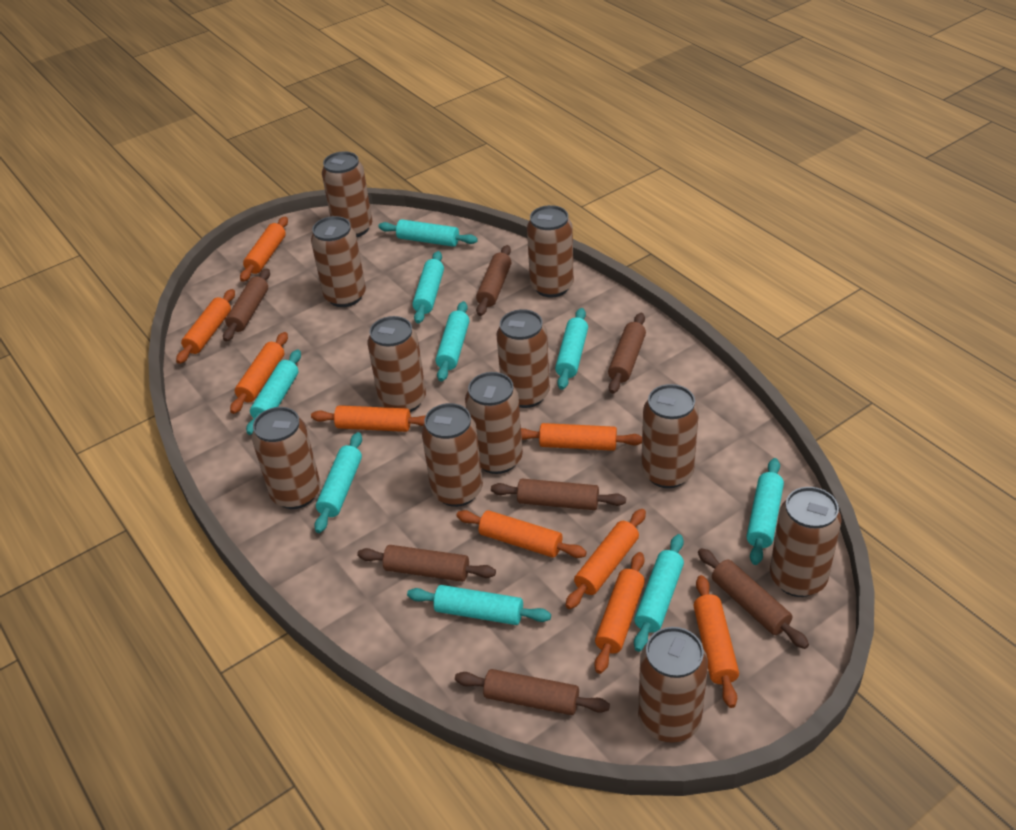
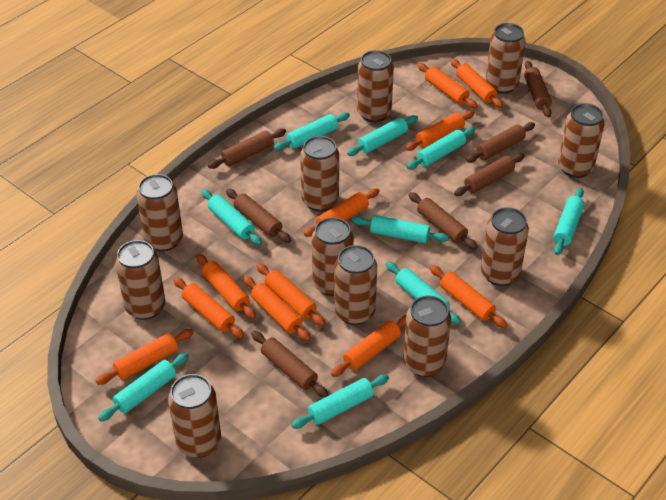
orange rolling pin: 9 -> 11

